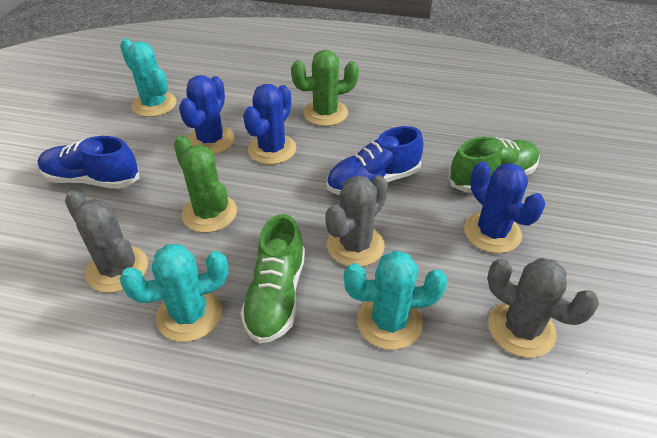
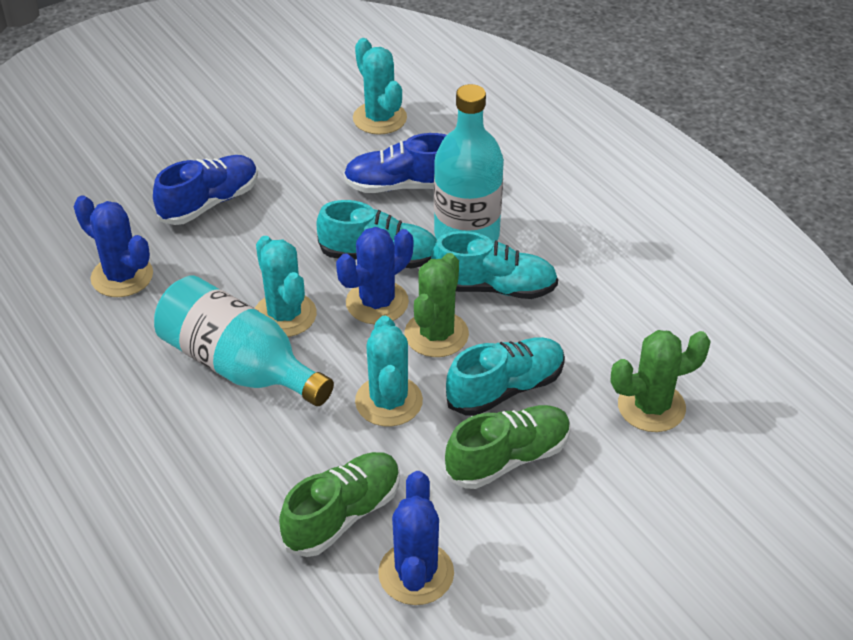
grey cactus: 3 -> 0
turquoise bottle: 0 -> 2
turquoise shoe: 0 -> 3

